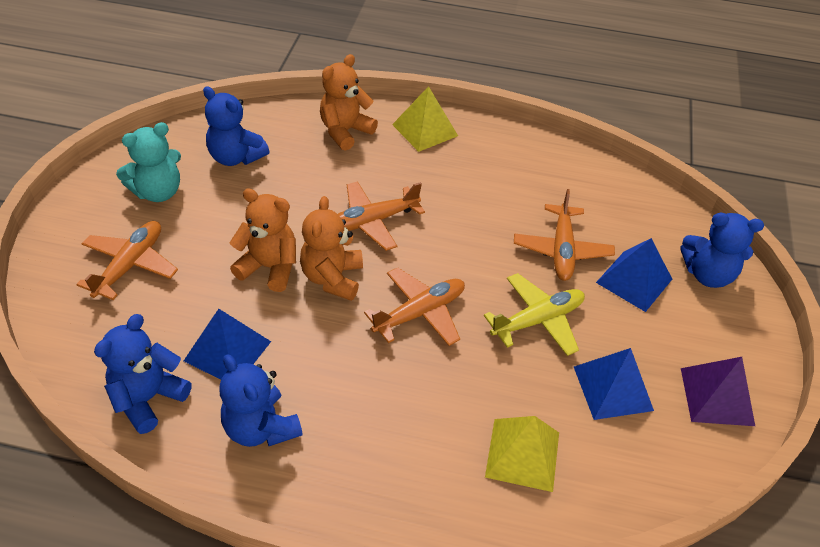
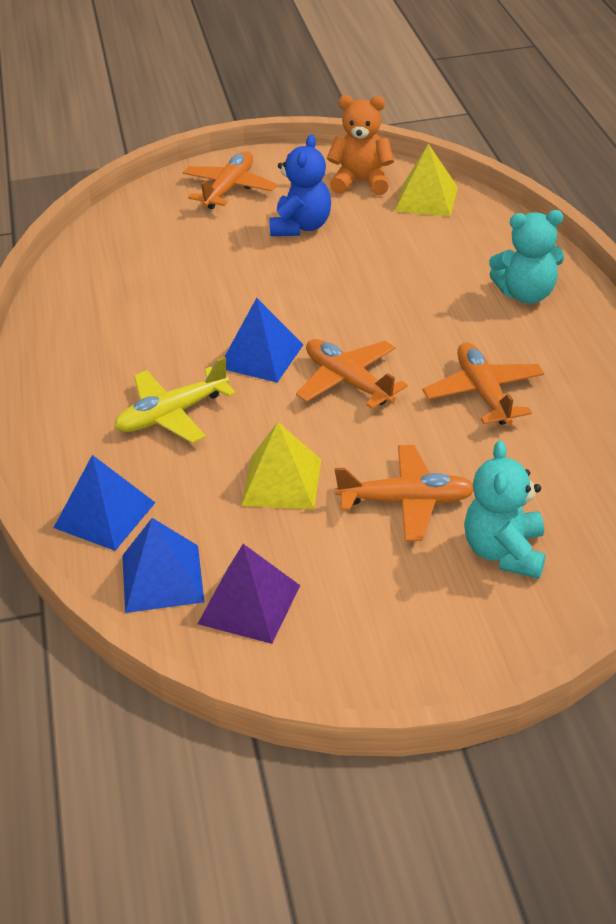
blue teddy bear: 4 -> 1
orange teddy bear: 3 -> 1
turquoise teddy bear: 1 -> 2

